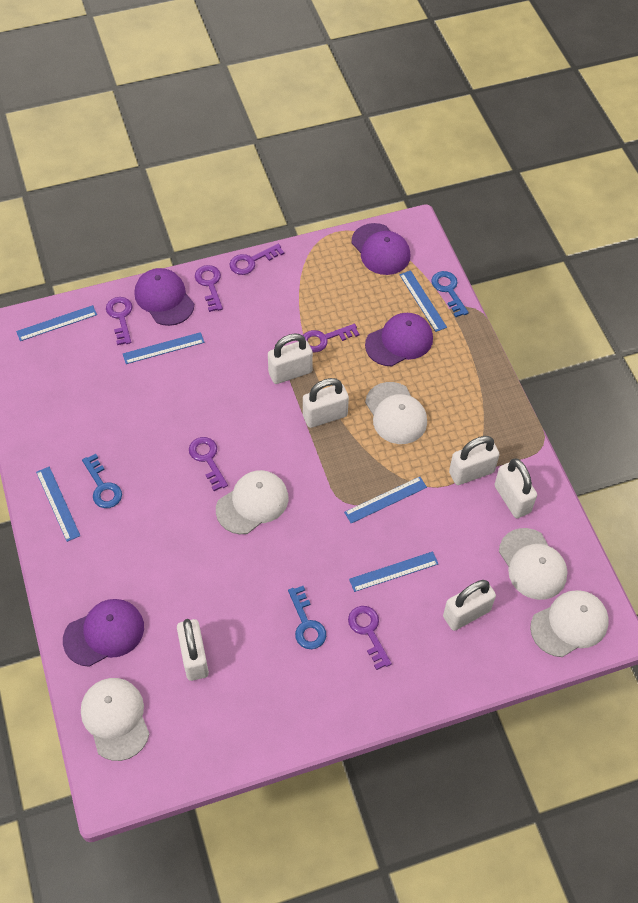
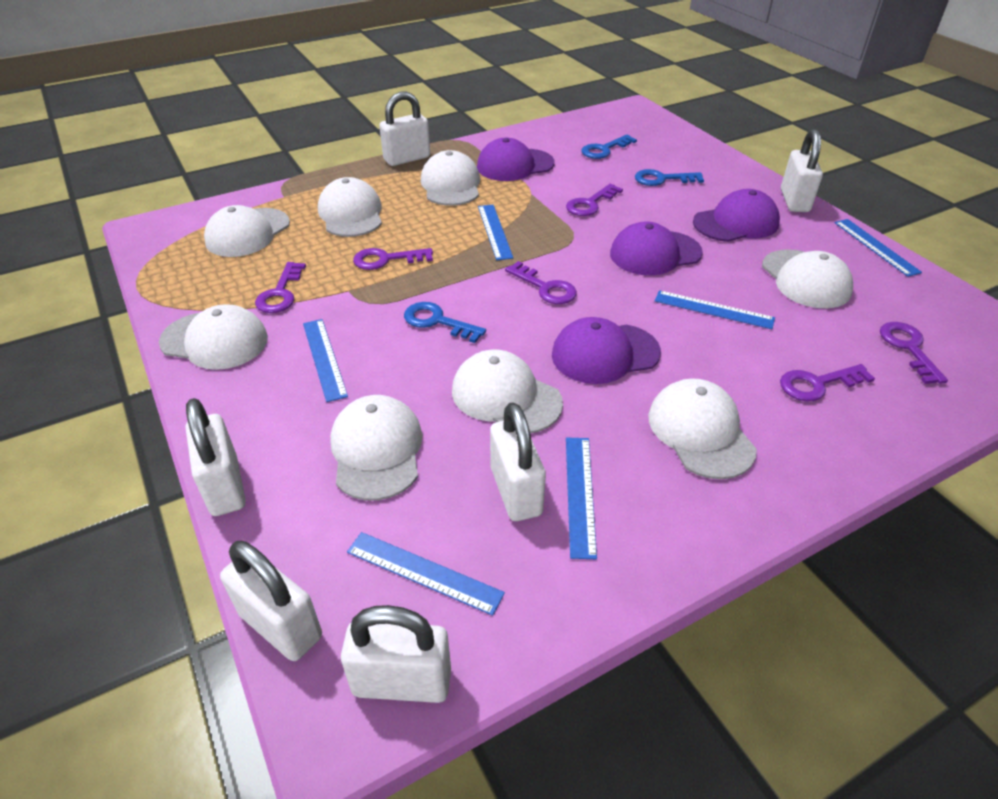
white cap: 5 -> 8

